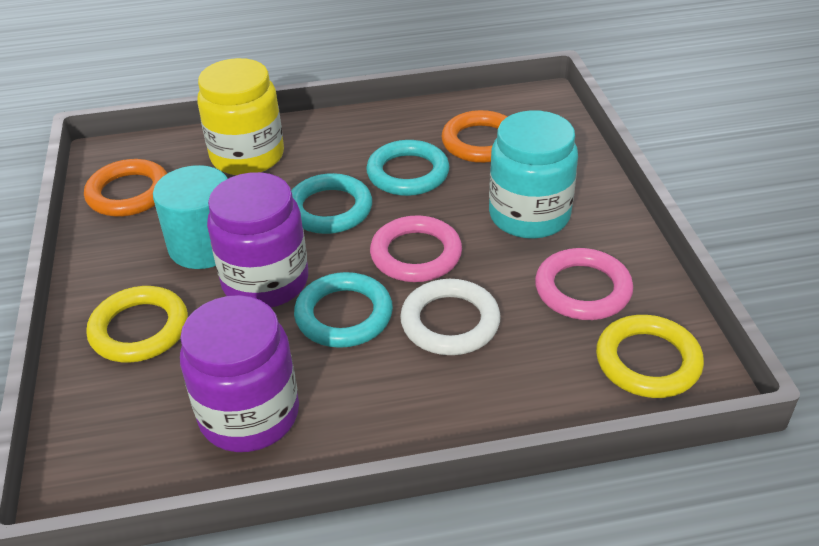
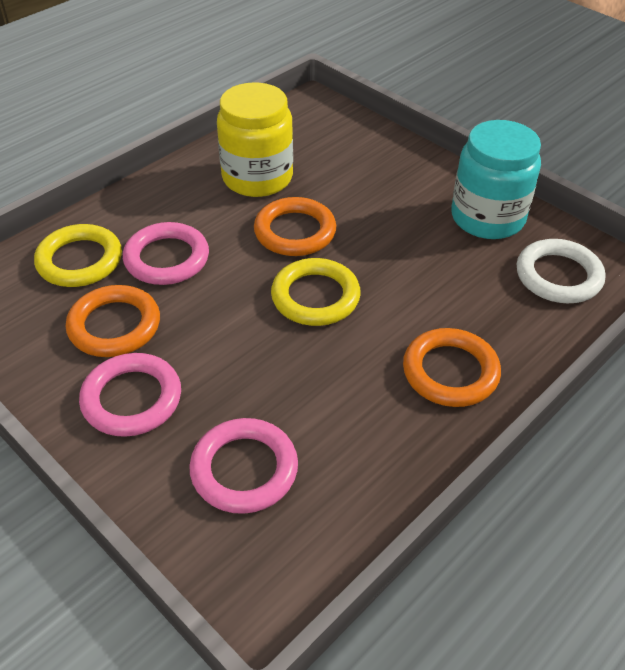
orange ring: 2 -> 3
pink ring: 2 -> 3
purple jar: 2 -> 0
turquoise cylinder: 1 -> 0
turquoise ring: 3 -> 0

